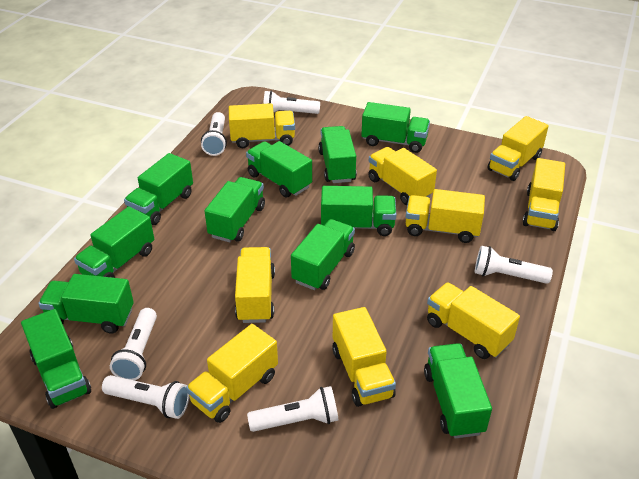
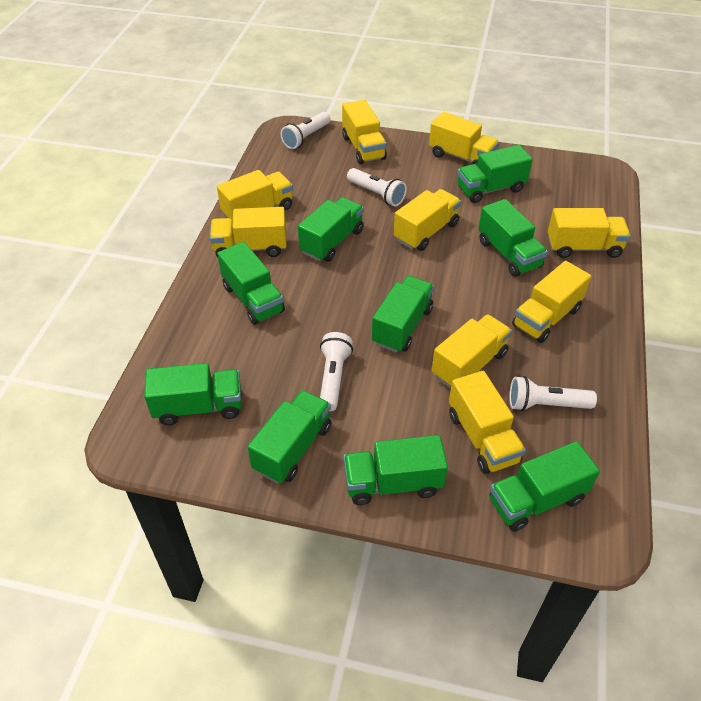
green truck: 11 -> 9
white flashlight: 6 -> 4

